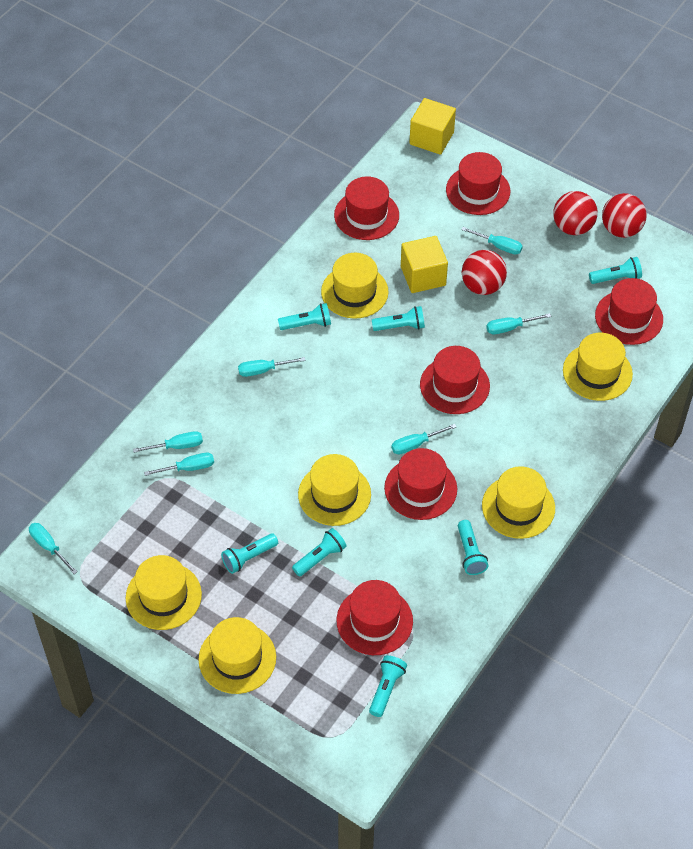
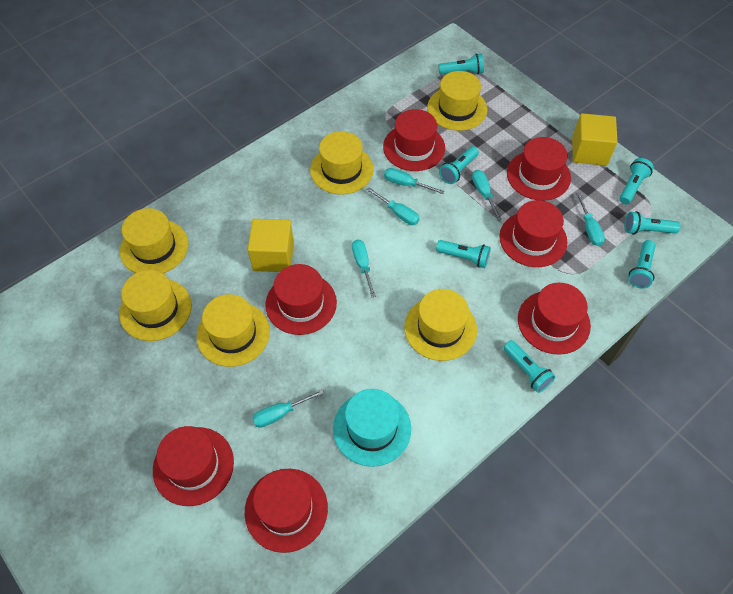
red ball: 3 -> 0
red hat: 6 -> 7
turquoise hat: 0 -> 1
turquoise screwdriver: 7 -> 6

